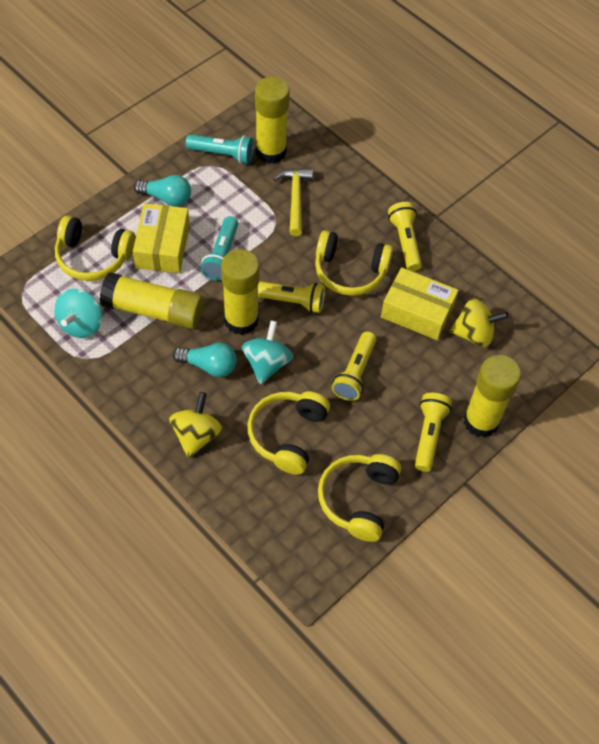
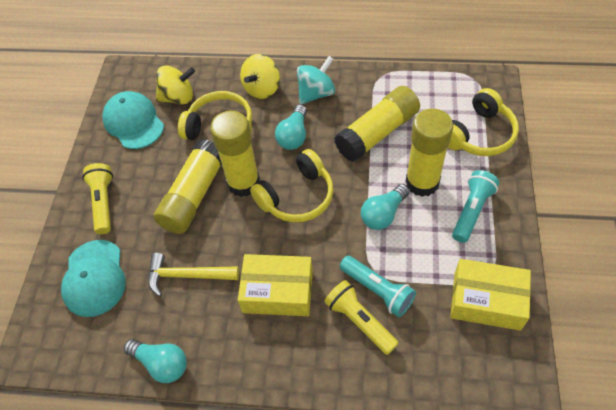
turquoise cap: 0 -> 2
turquoise light bulb: 2 -> 3
turquoise spinning top: 2 -> 1
yellow flashlight: 4 -> 2
yellow headphones: 4 -> 3

